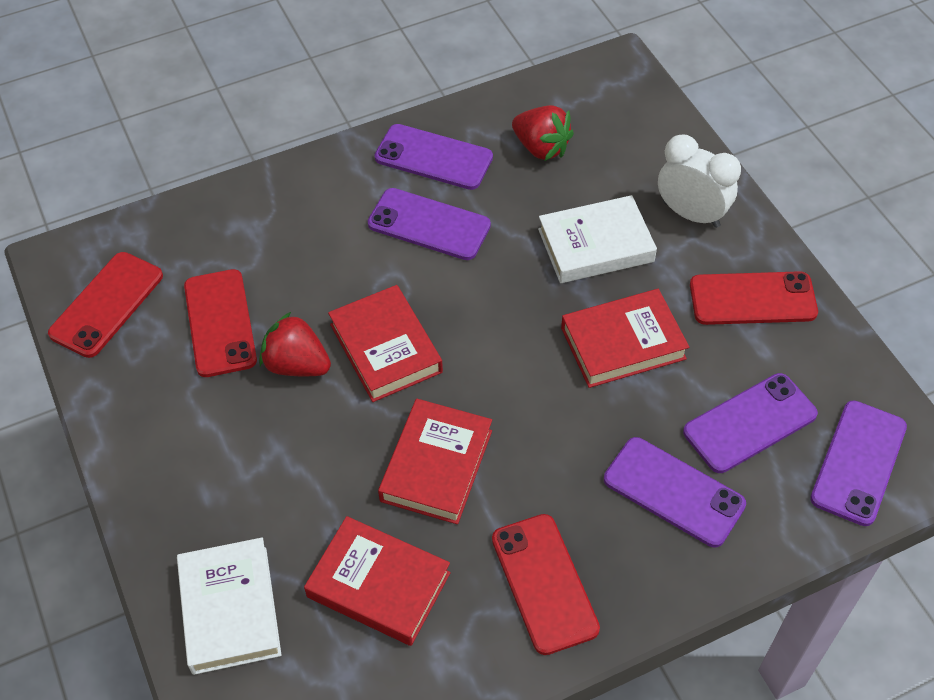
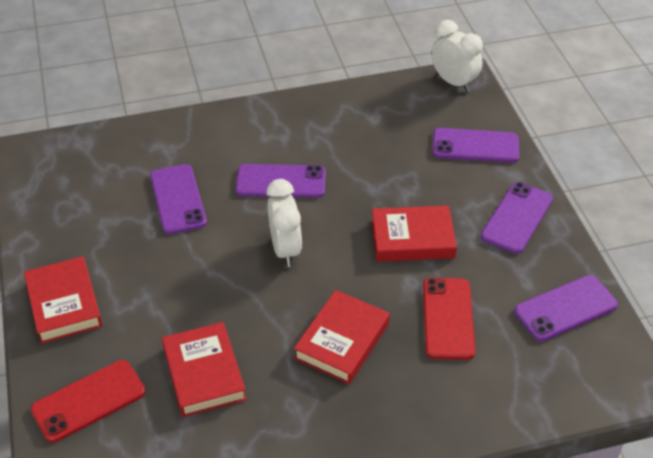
red phone: 4 -> 2
red strawberry: 2 -> 0
white book: 2 -> 0
white clock: 1 -> 2

